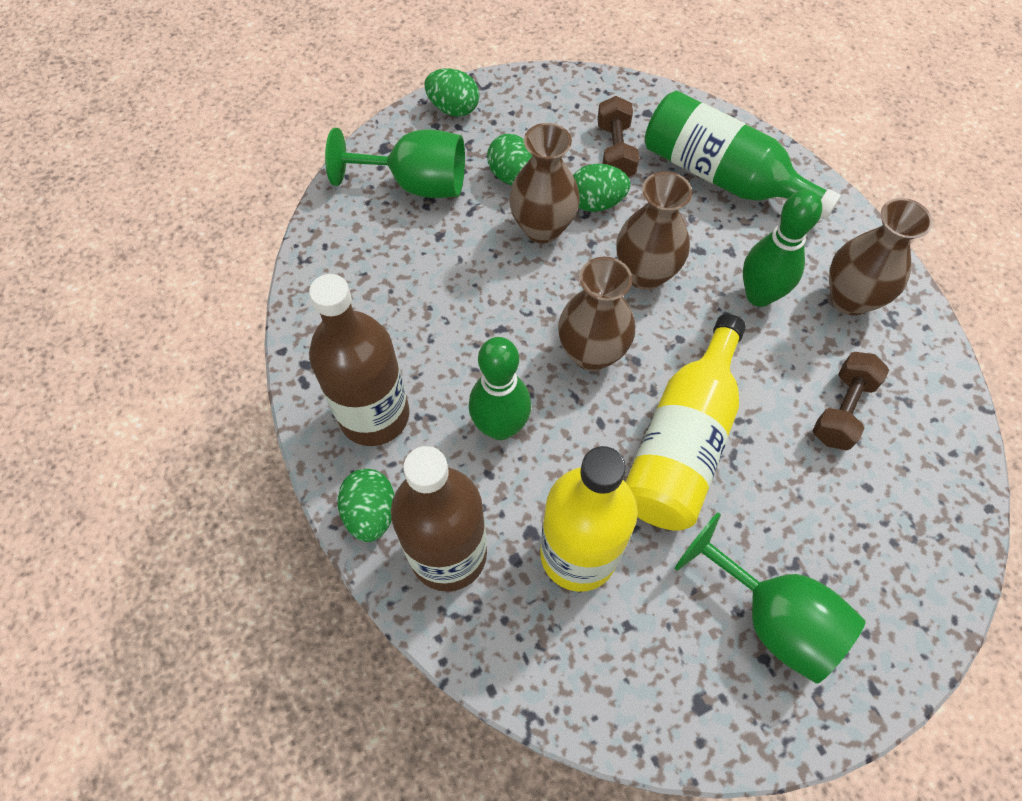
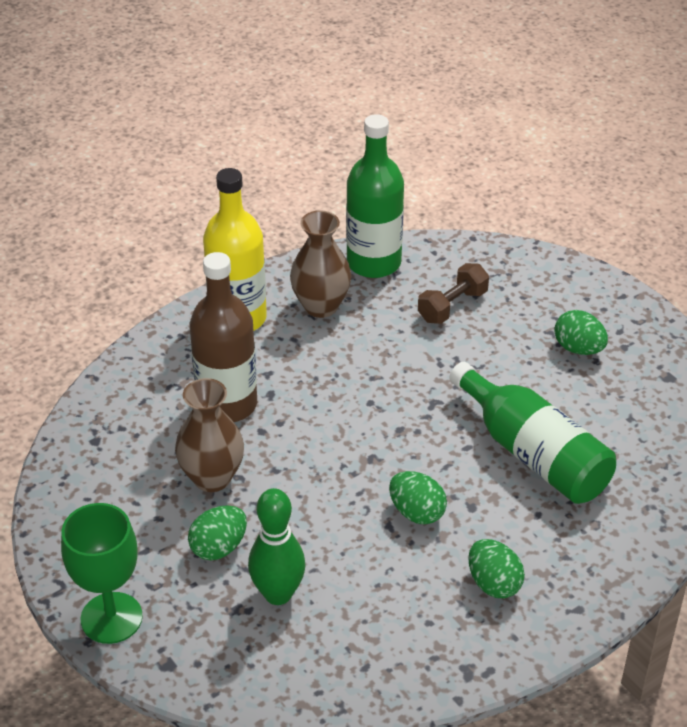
brown bottle: 2 -> 1
brown dumbbell: 2 -> 1
brown vase: 4 -> 2
green bottle: 1 -> 2
green bowling pin: 2 -> 1
green goblet: 2 -> 1
yellow bottle: 2 -> 1

